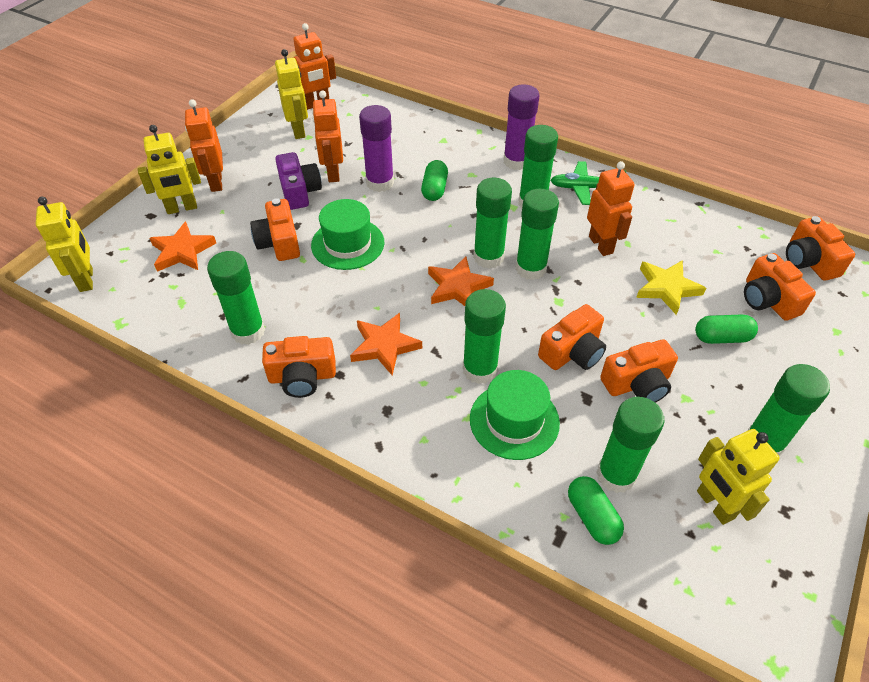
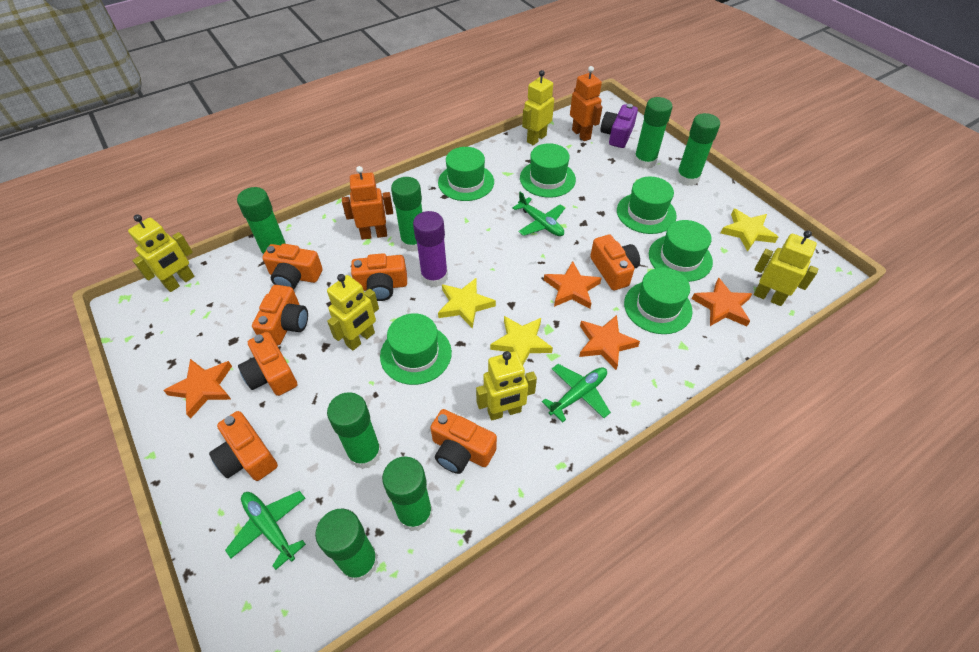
green capsule: 3 -> 0
green hat: 2 -> 6
green plane: 1 -> 3
orange camera: 6 -> 7
orange robot: 4 -> 2
orange star: 3 -> 4
purple glue stick: 2 -> 1
yellow robot: 4 -> 5
yellow star: 1 -> 3

